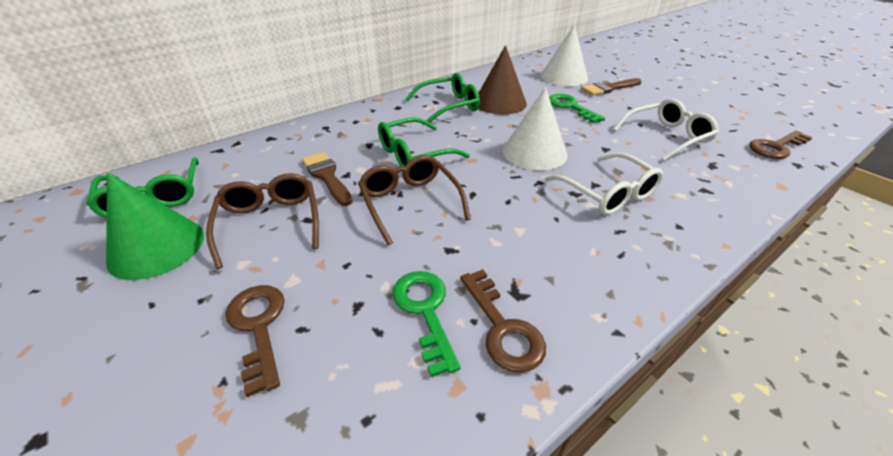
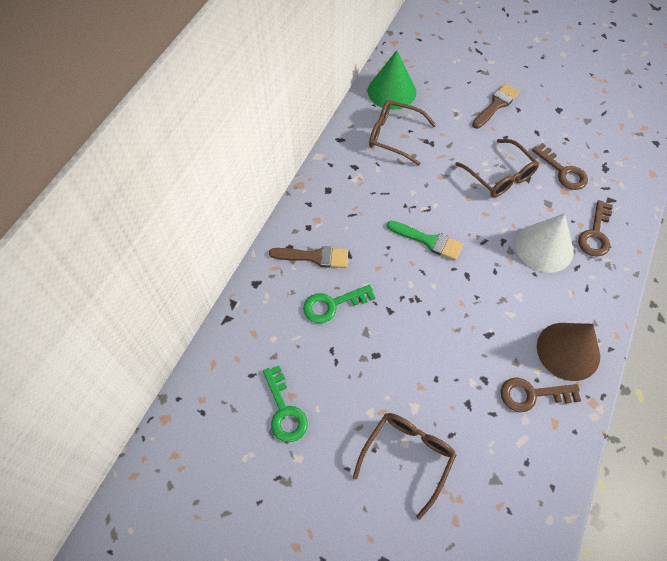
brown glasses: 2 -> 3
green brush: 0 -> 1
green glasses: 3 -> 0
white cone: 2 -> 1
white glasses: 2 -> 0

